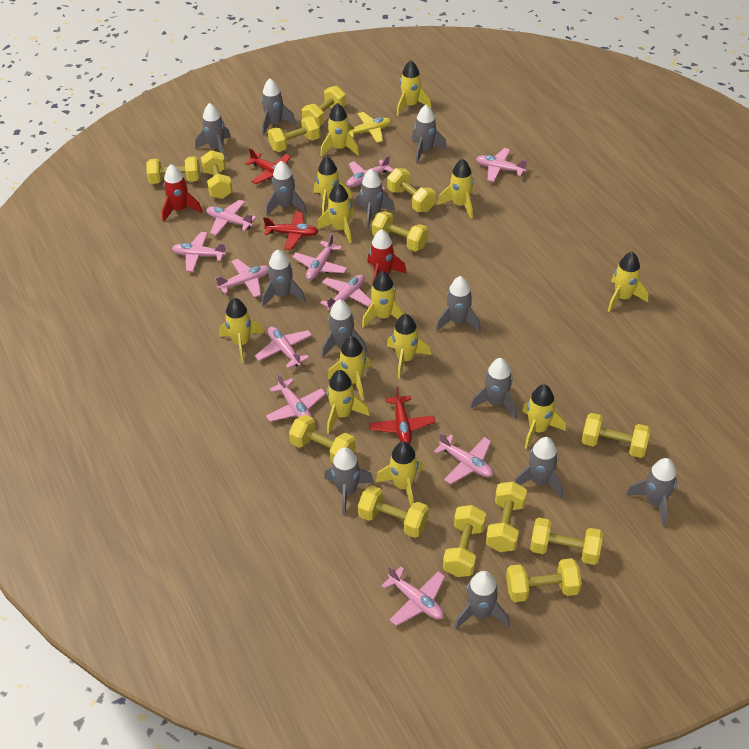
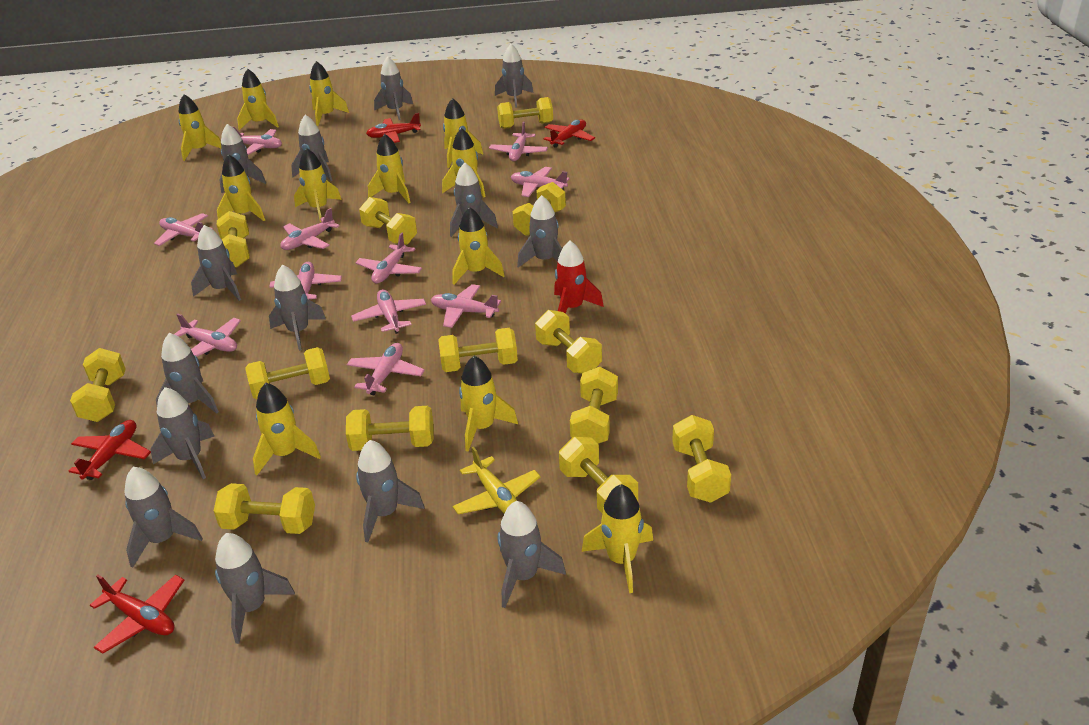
grey rocket: 13 -> 14
red plane: 3 -> 4
red rocket: 2 -> 1
yellow rocket: 13 -> 12

